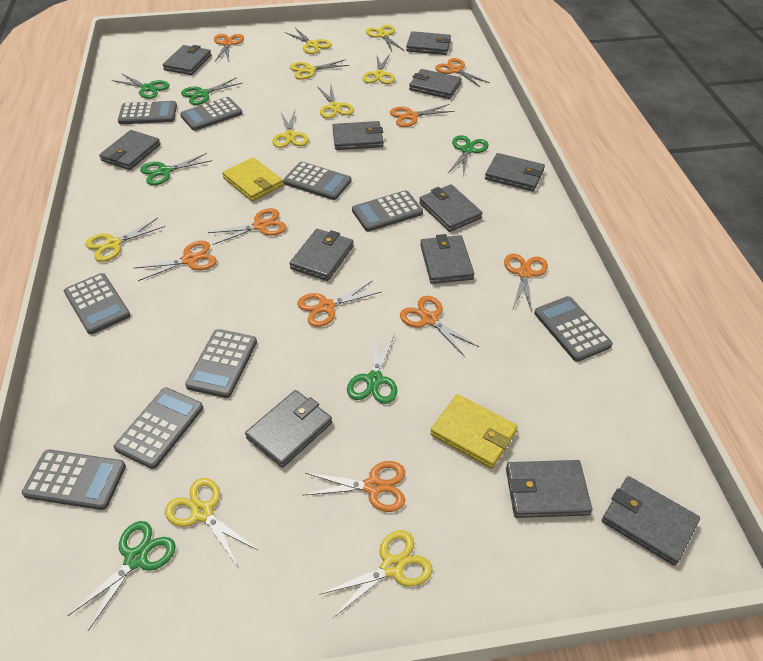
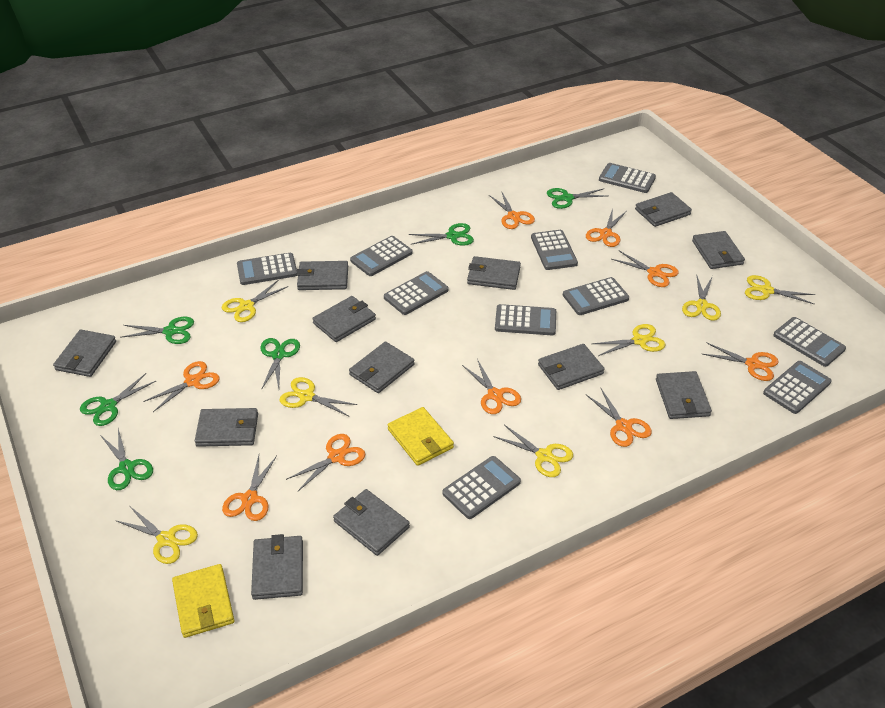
grey calculator: 9 -> 10
yellow scissors: 9 -> 7

